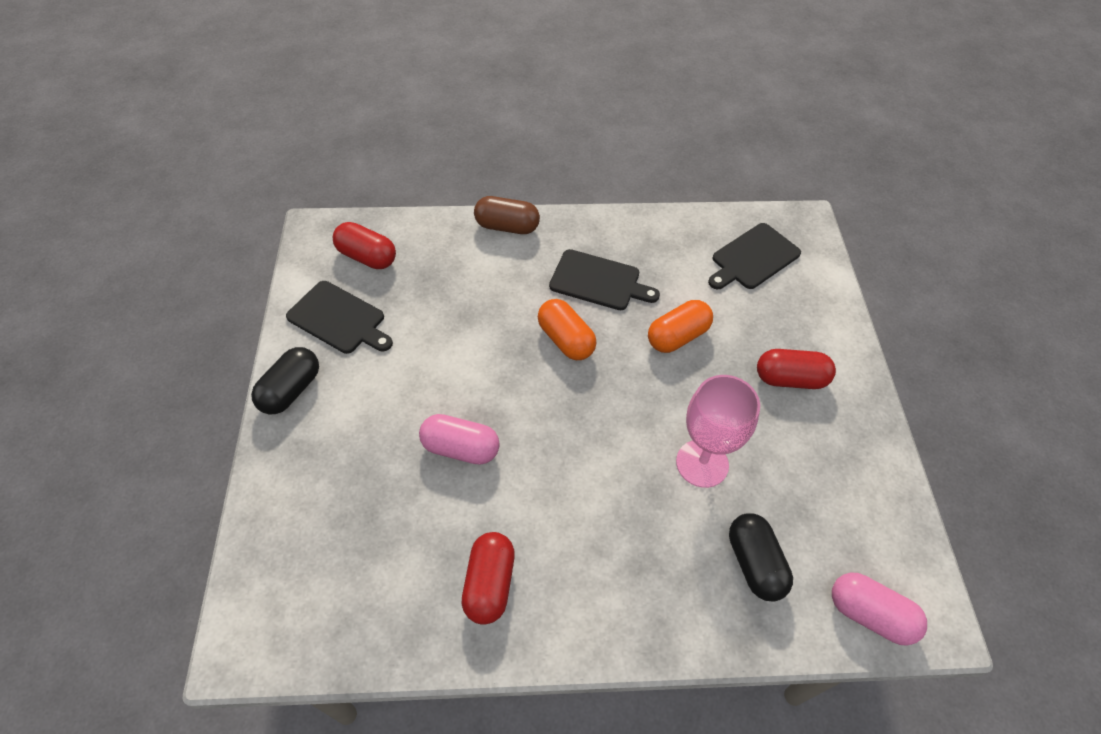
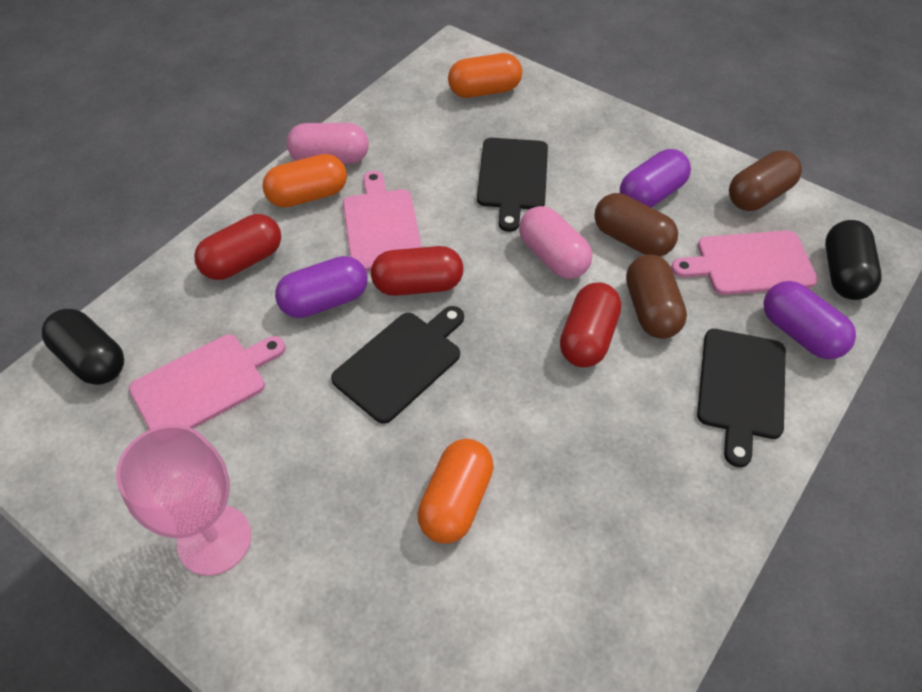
brown capsule: 1 -> 3
orange capsule: 2 -> 3
pink cutting board: 0 -> 3
purple capsule: 0 -> 3

